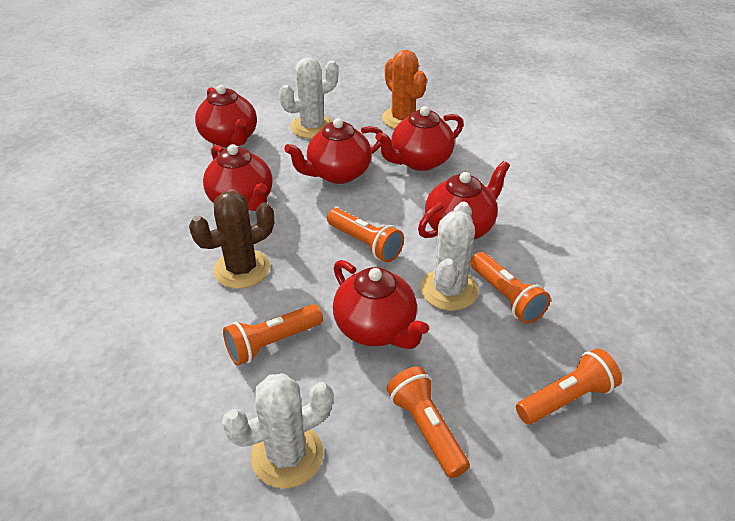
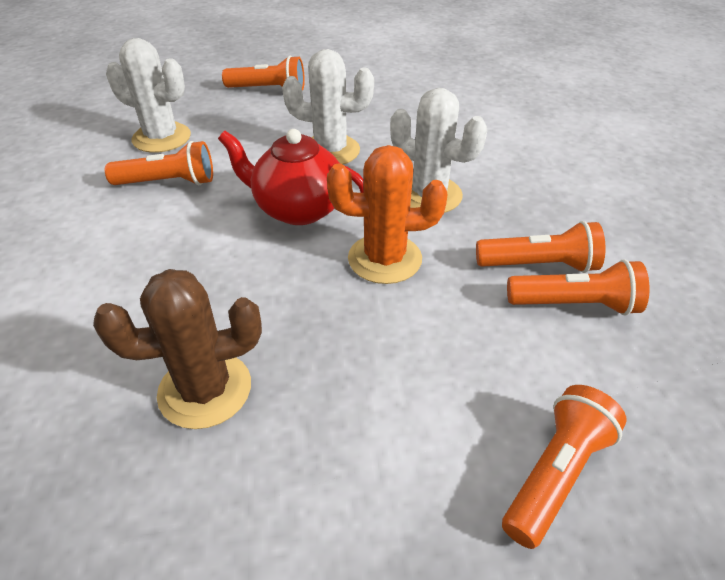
red teapot: 6 -> 1

